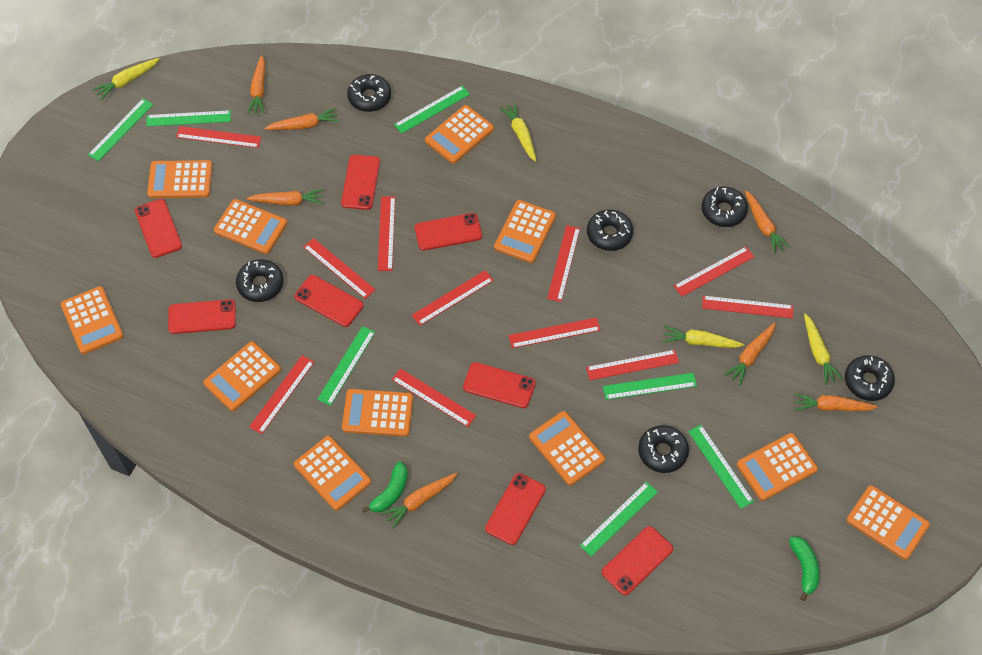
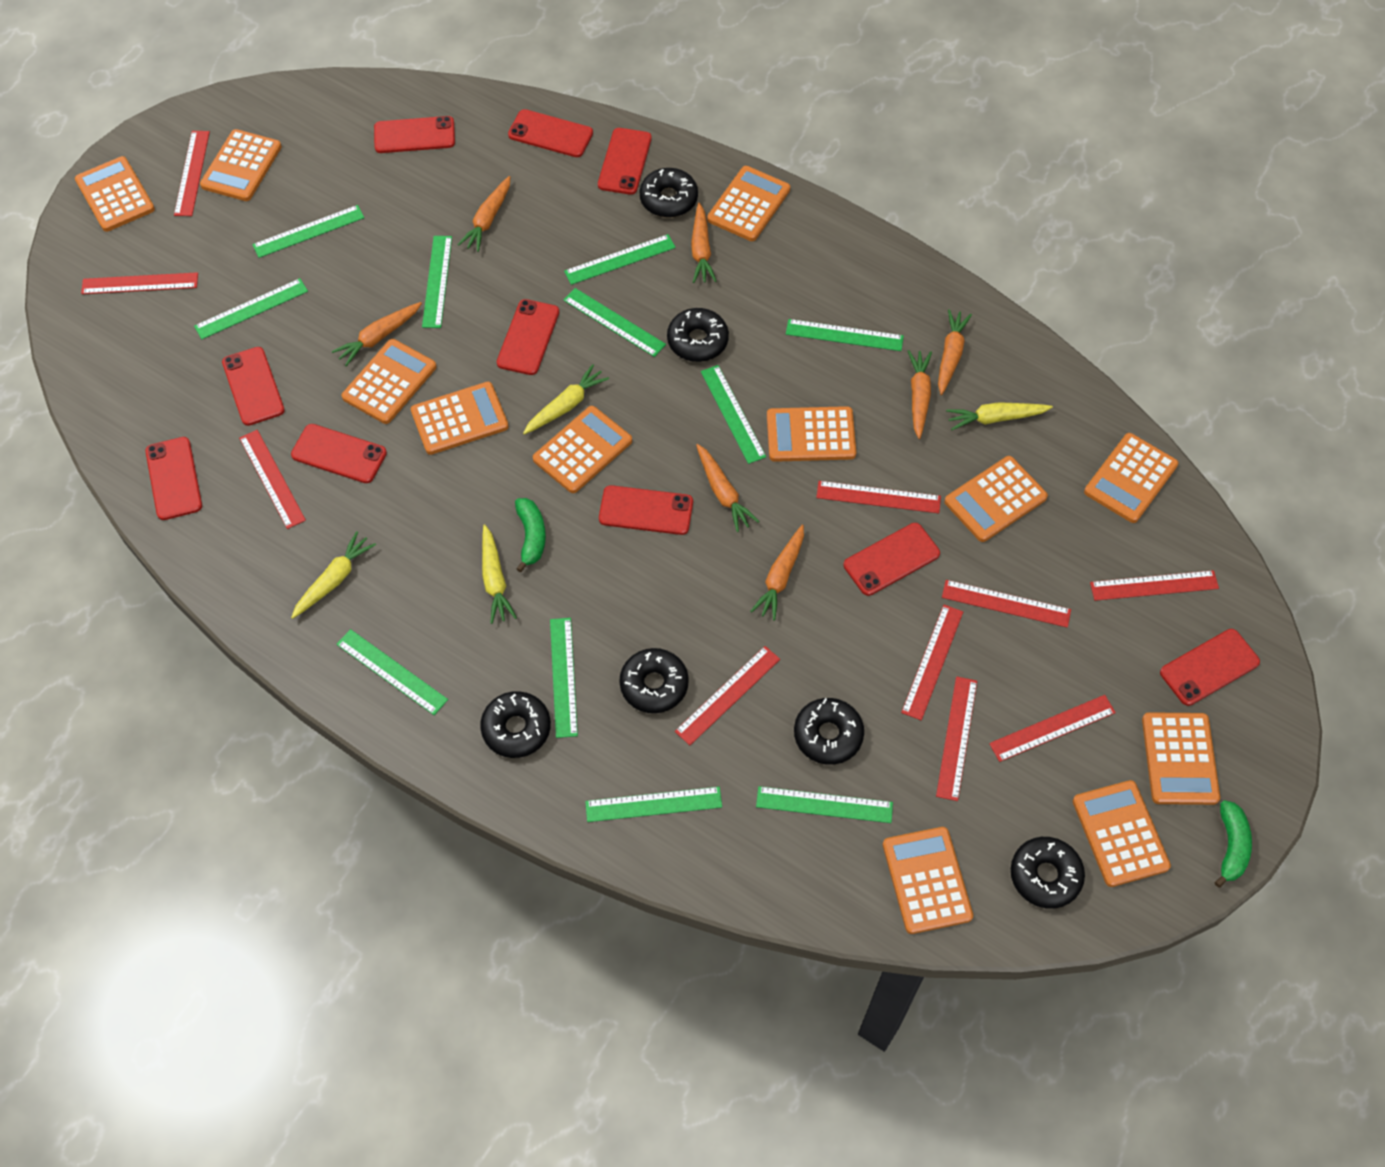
green ruler: 7 -> 11
orange calculator: 11 -> 12
red phone: 8 -> 10
red ruler: 11 -> 10

